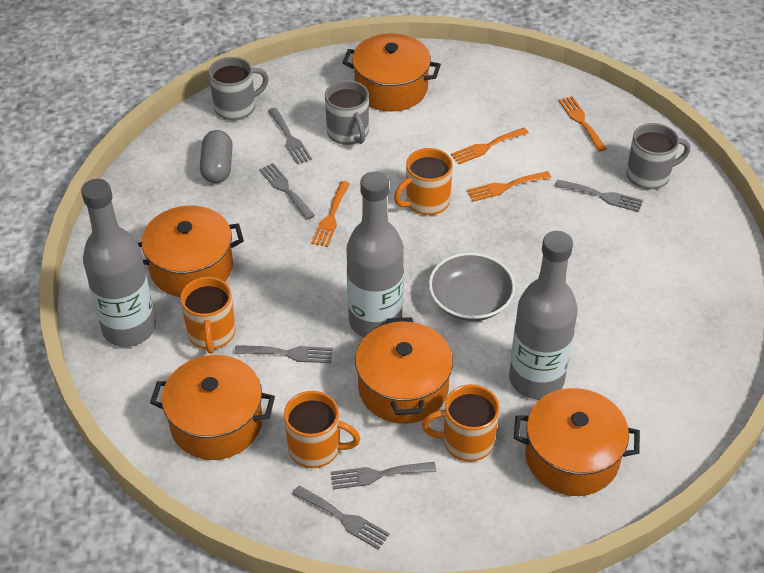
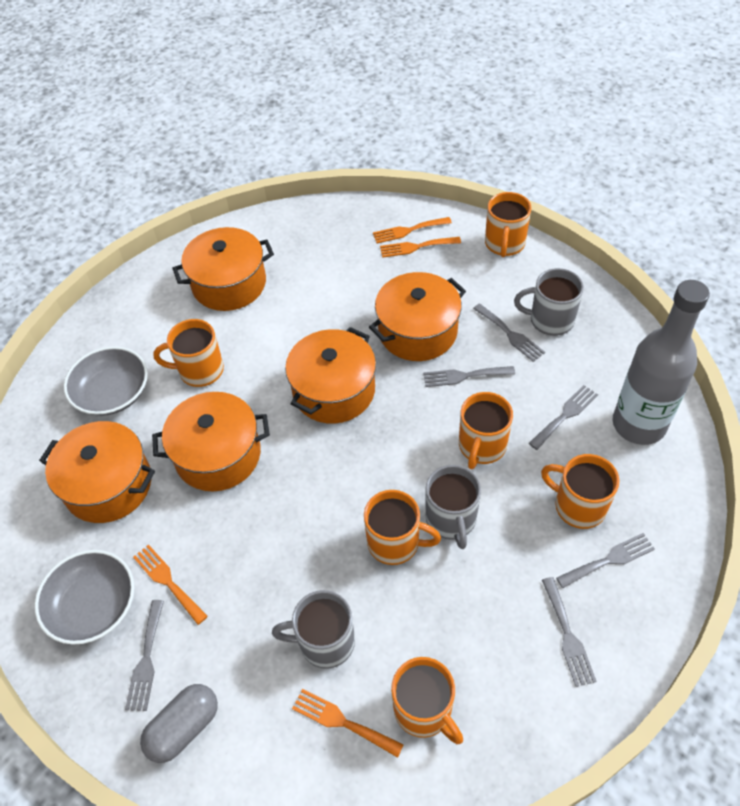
grey bottle: 3 -> 1
grey bowl: 1 -> 2
orange mug: 4 -> 6

